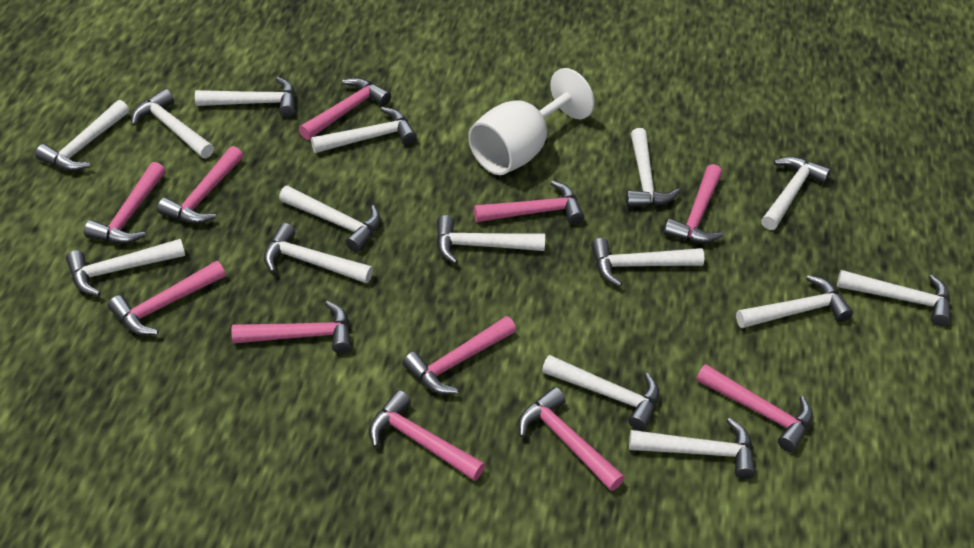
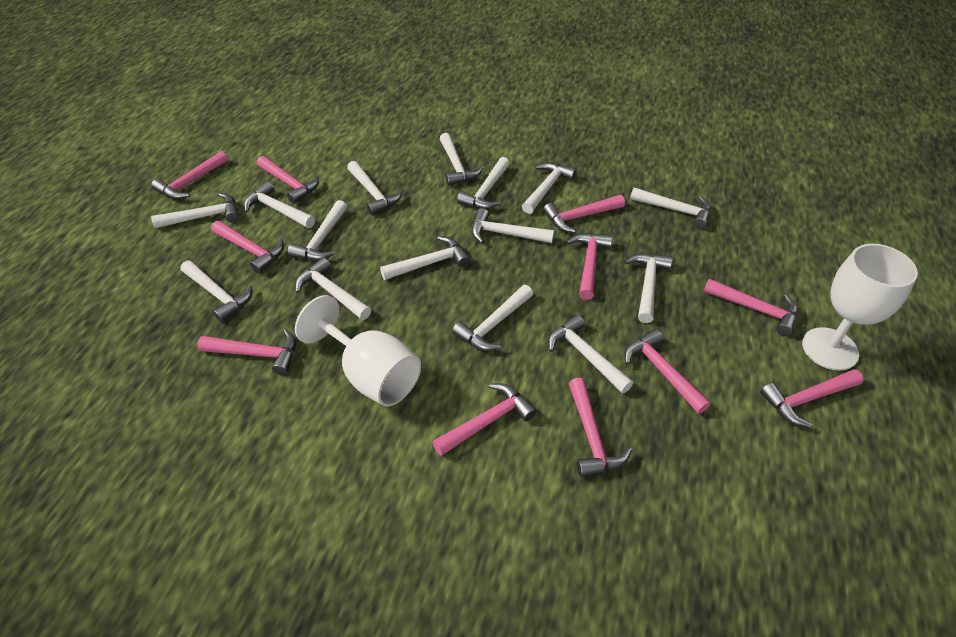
white goblet: 1 -> 2

